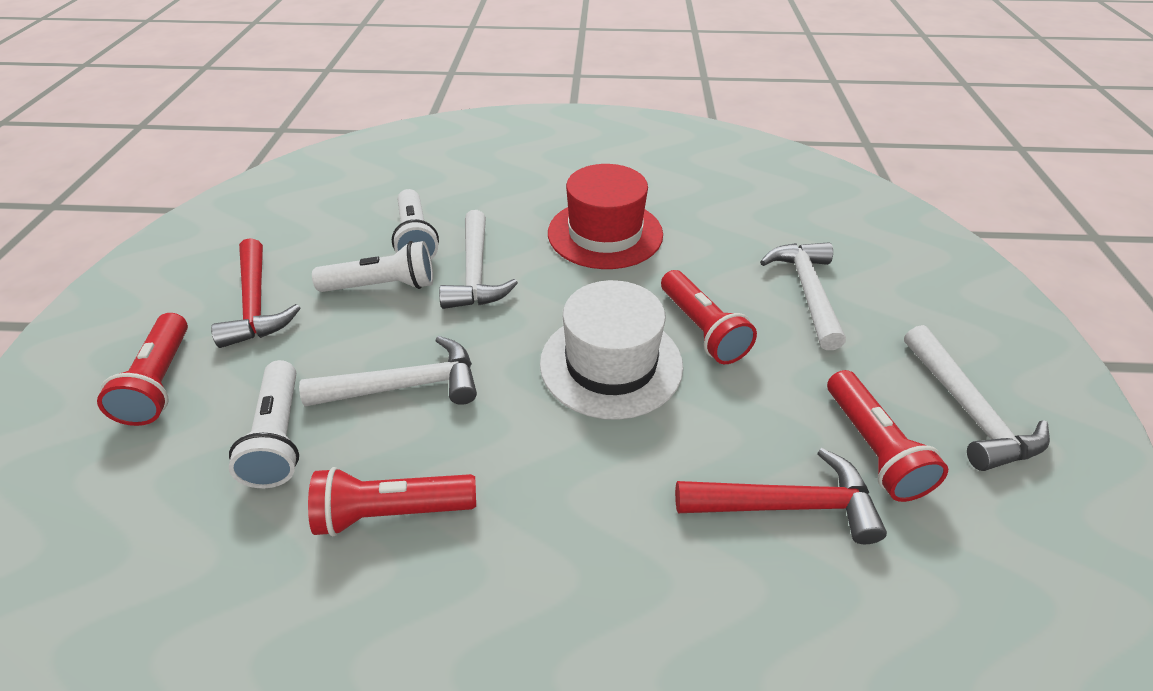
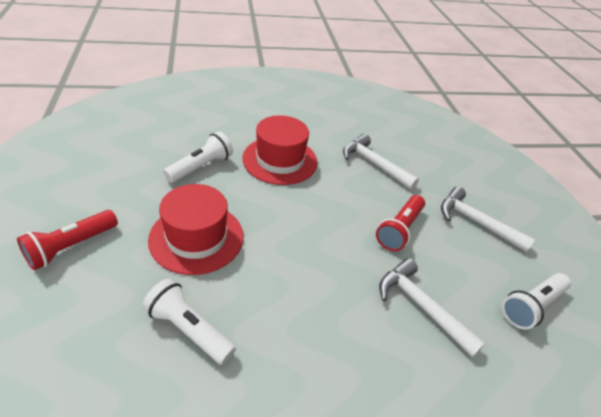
red flashlight: 4 -> 2
red hammer: 2 -> 0
red hat: 1 -> 2
white hammer: 4 -> 3
white hat: 1 -> 0

